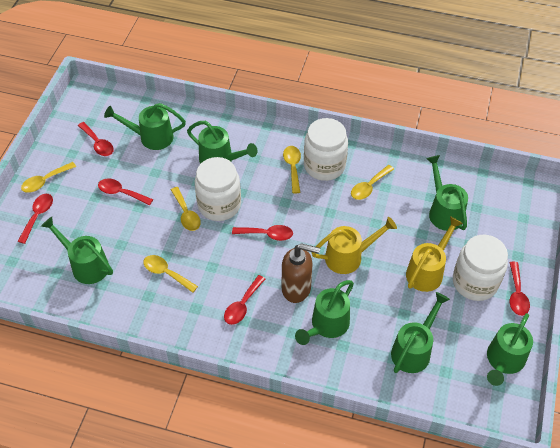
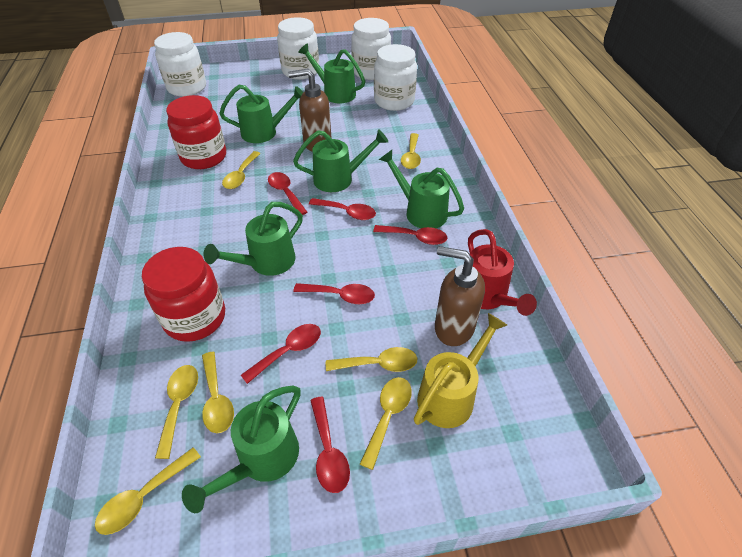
brown soap dispenser: 1 -> 2
green watering can: 7 -> 6
red jar: 0 -> 2
red watering can: 0 -> 1
white jar: 3 -> 4
yellow spoon: 5 -> 7
yellow watering can: 2 -> 1

